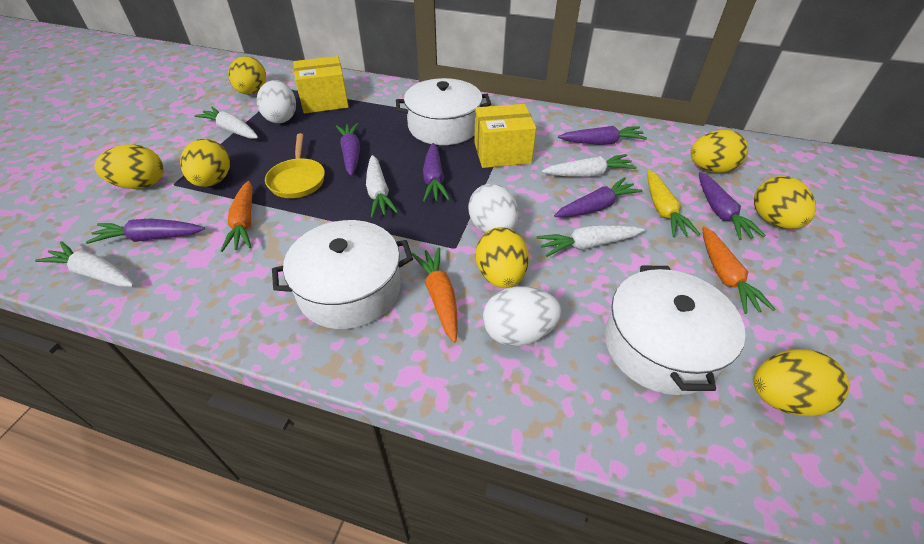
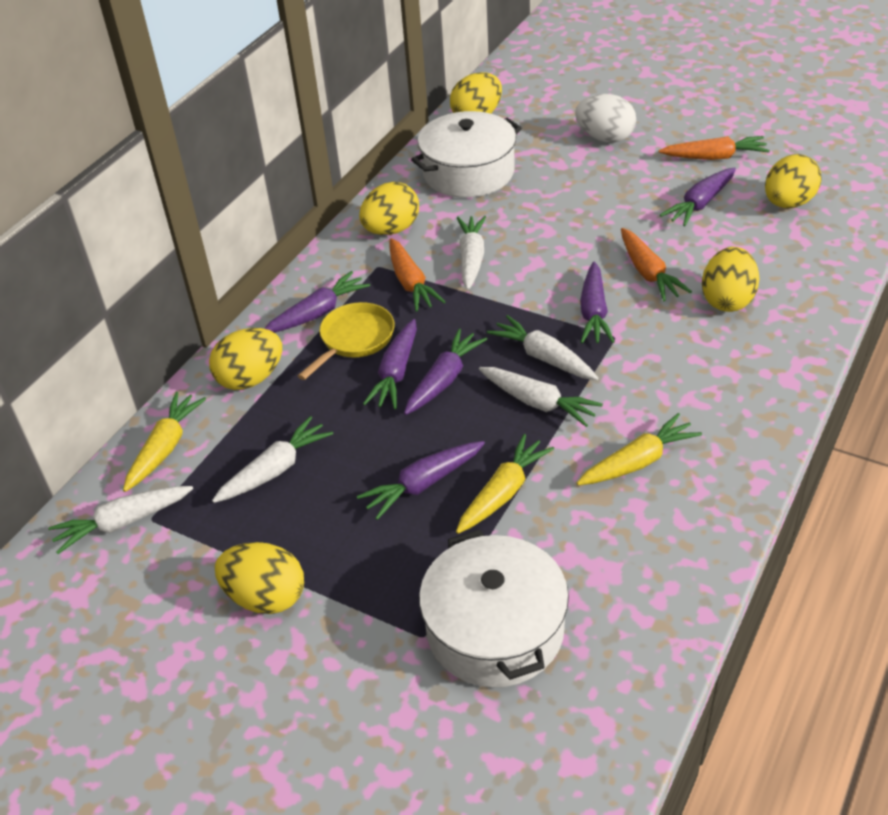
white egg: 3 -> 1
white pot: 3 -> 2
yellow box: 2 -> 0
yellow carrot: 1 -> 3
yellow egg: 7 -> 6

